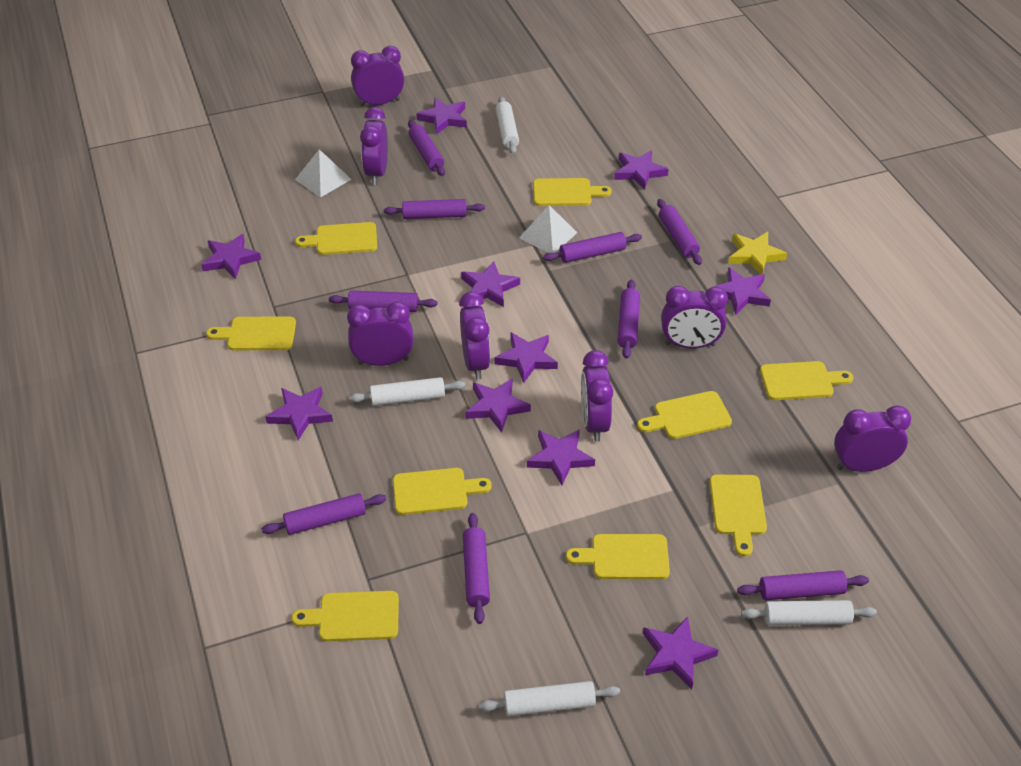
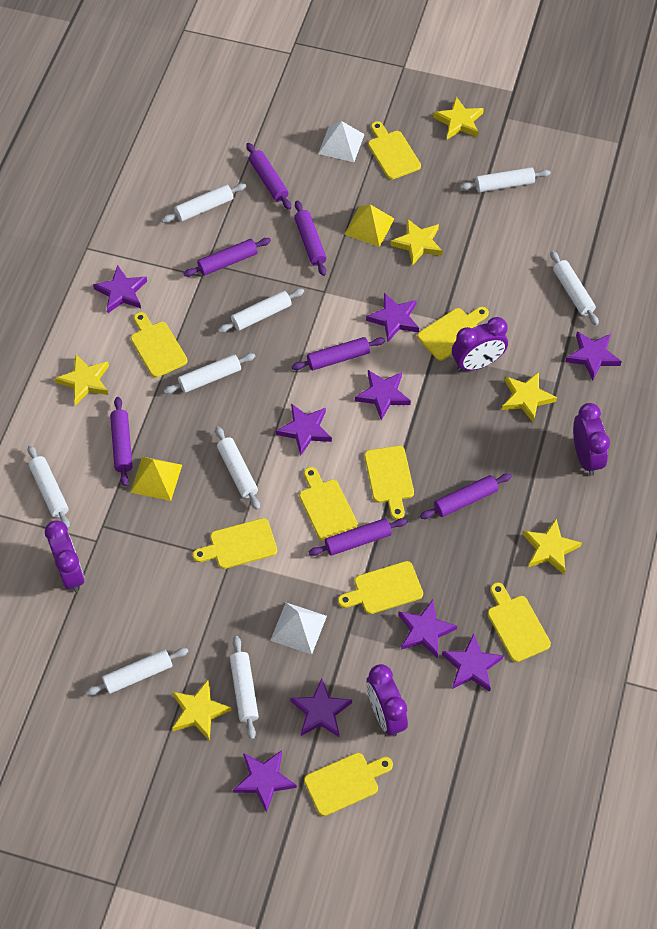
purple clock: 7 -> 4
purple rolling pin: 9 -> 7
purple star: 10 -> 9
white rolling pin: 4 -> 9
yellow pyramid: 0 -> 2
yellow star: 1 -> 6

